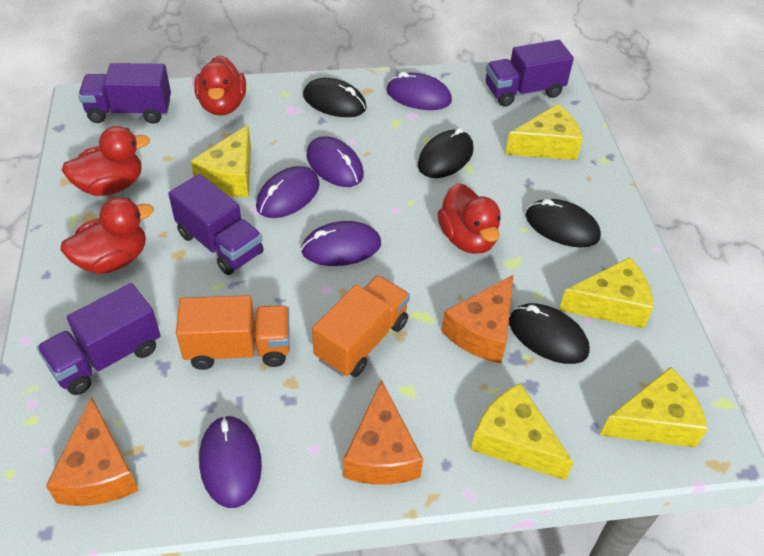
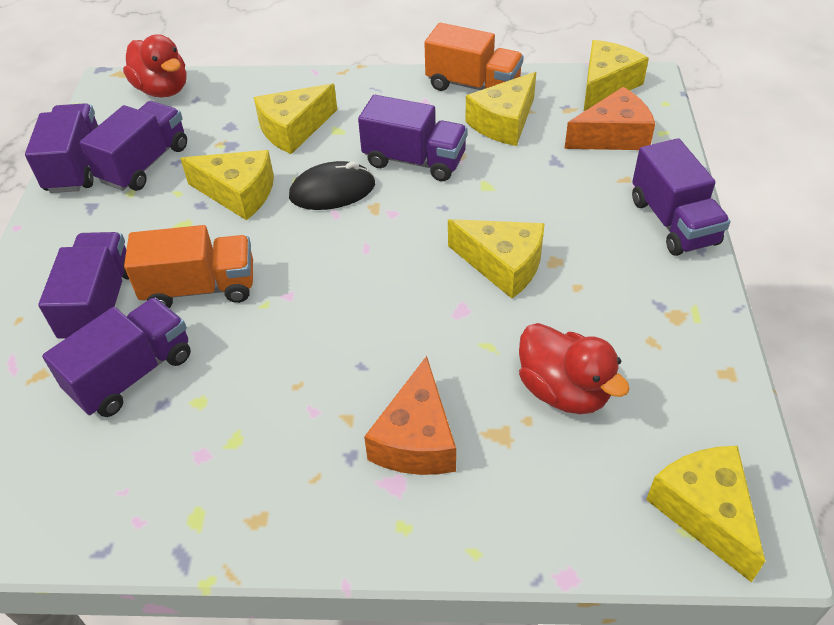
black mouse: 4 -> 1
orange cheese: 3 -> 2
purple mouse: 5 -> 0
purple truck: 4 -> 6
red duck: 4 -> 2
yellow cheese: 5 -> 6

